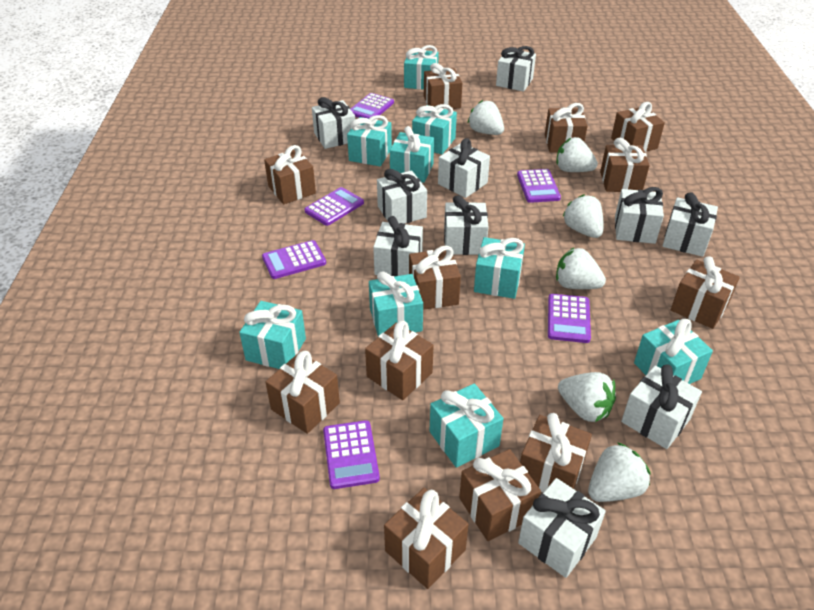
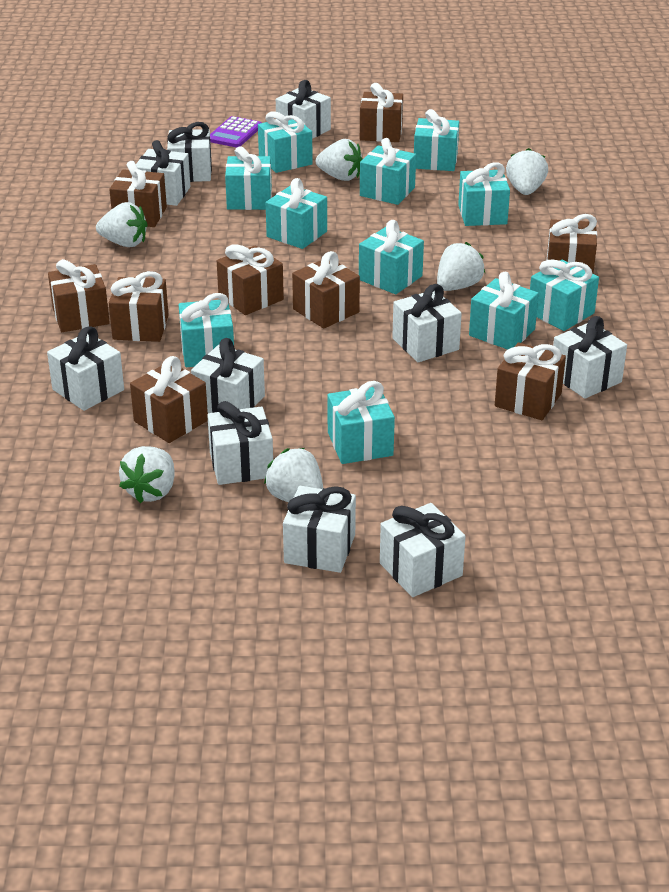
brown gift: 12 -> 9
purple calculator: 6 -> 1
turquoise gift: 9 -> 11

